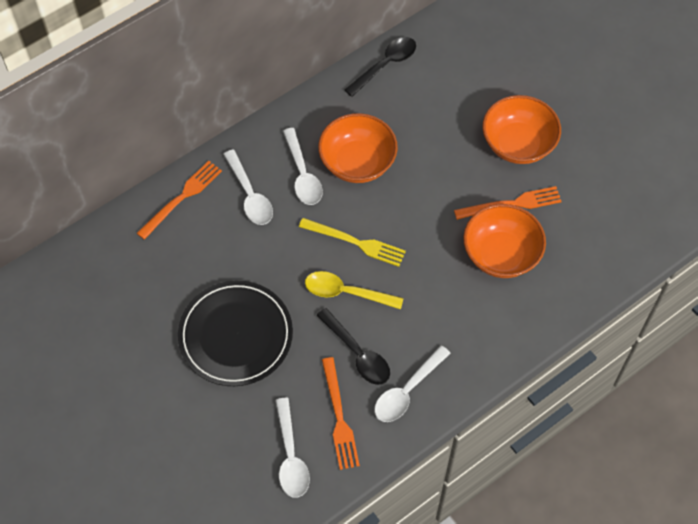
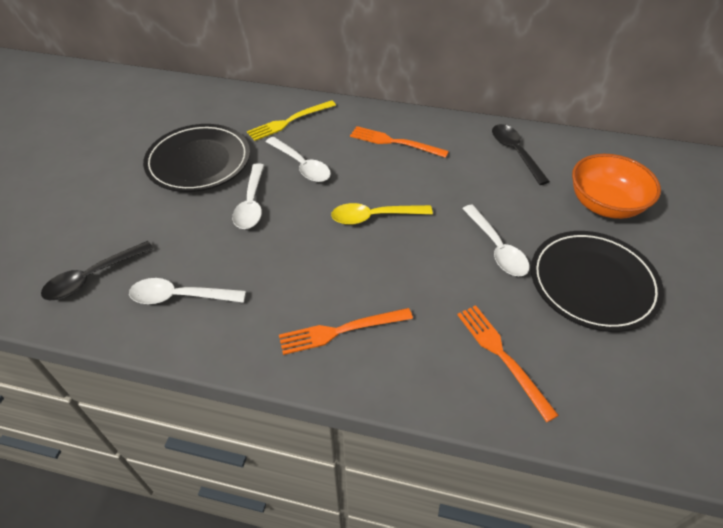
black plate: 1 -> 2
orange bowl: 3 -> 1

